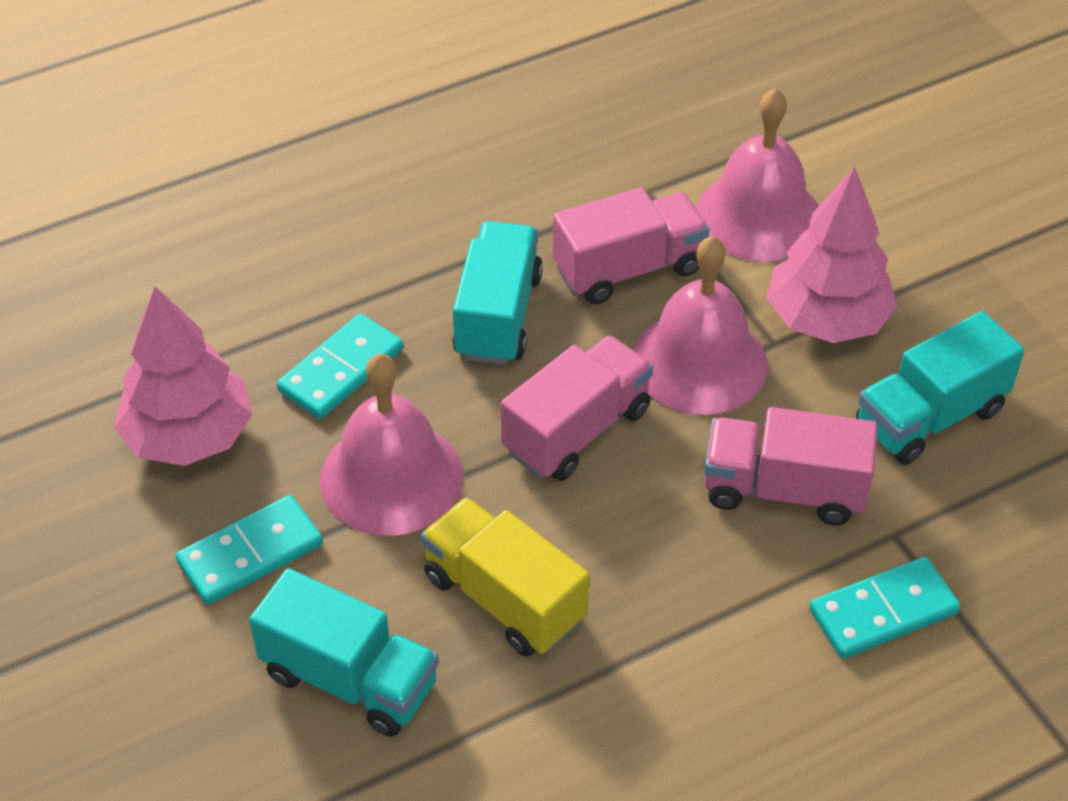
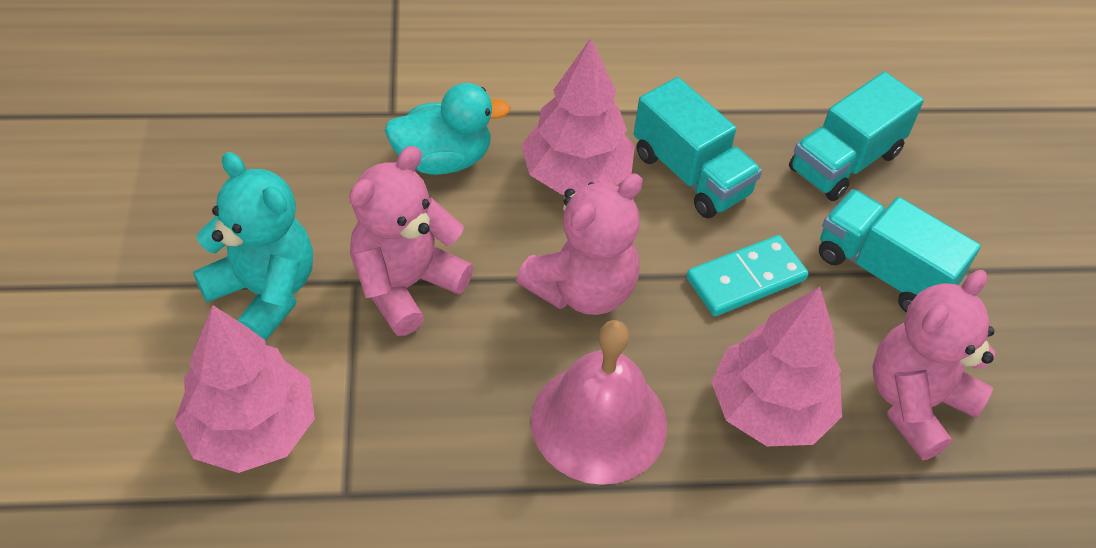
pink bell: 3 -> 1
pink teddy bear: 0 -> 3
pink tree: 2 -> 3
pink truck: 3 -> 0
turquoise domino: 3 -> 1
turquoise duck: 0 -> 1
turquoise teddy bear: 0 -> 1
yellow truck: 1 -> 0

